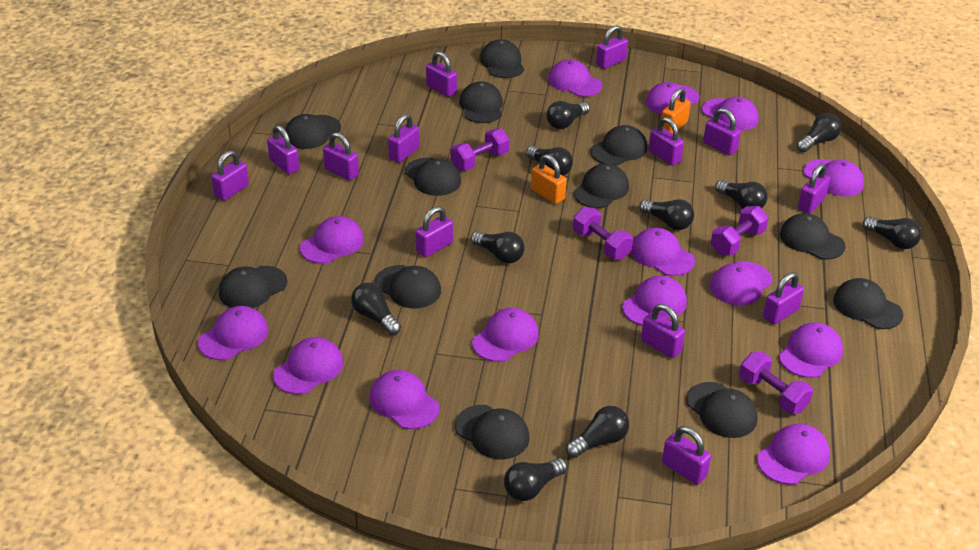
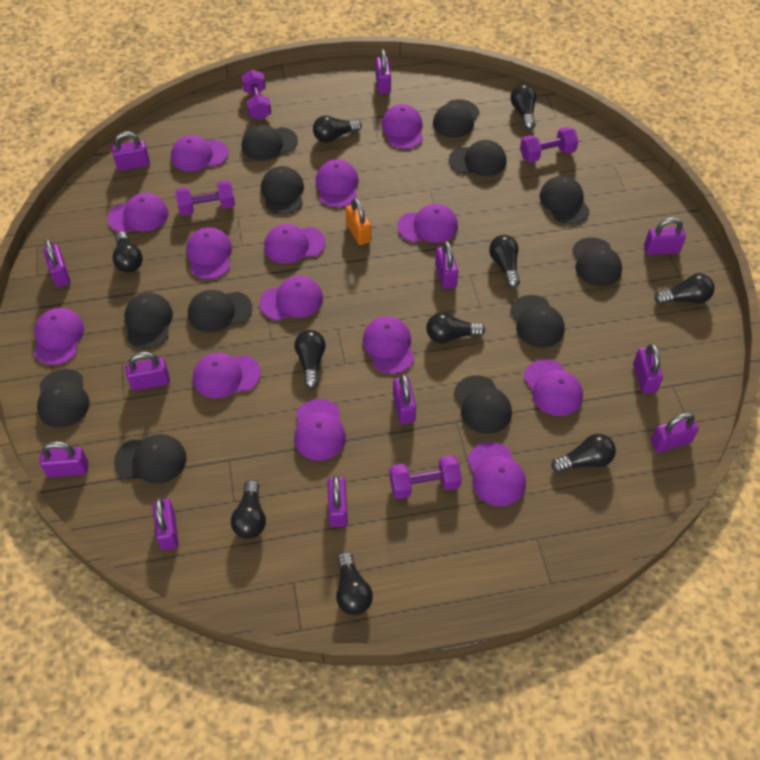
orange padlock: 2 -> 1
purple padlock: 13 -> 12

